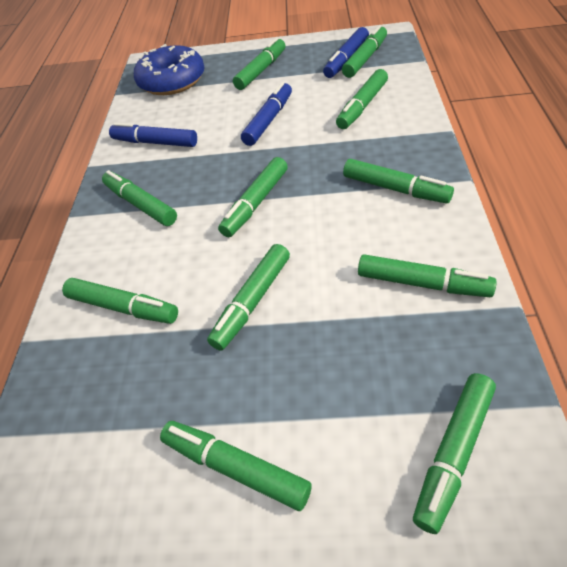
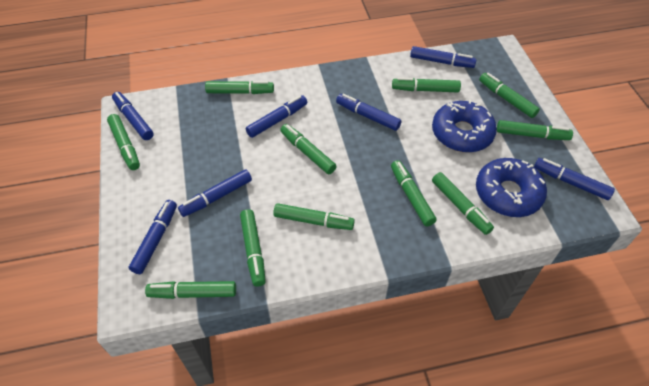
blue donut: 1 -> 2
blue marker: 3 -> 7

